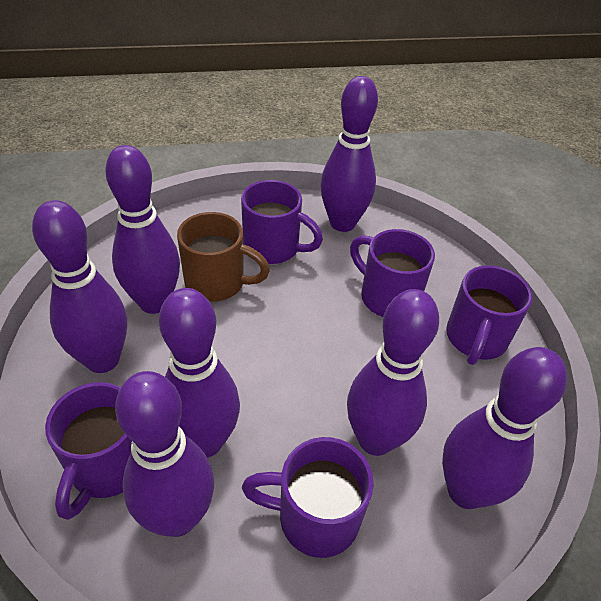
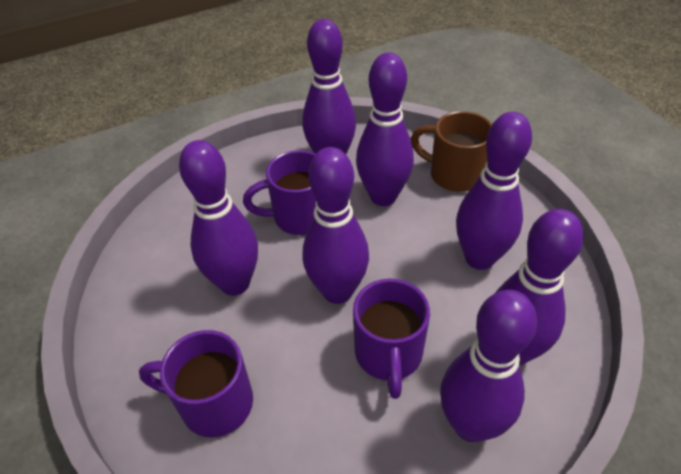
purple mug: 5 -> 3

